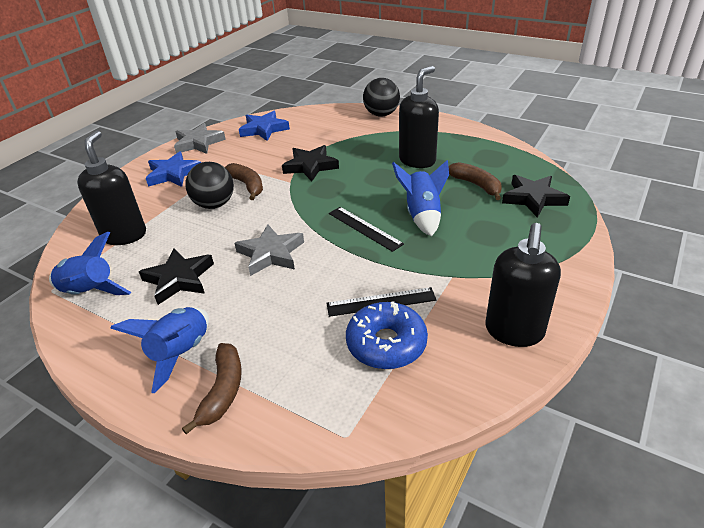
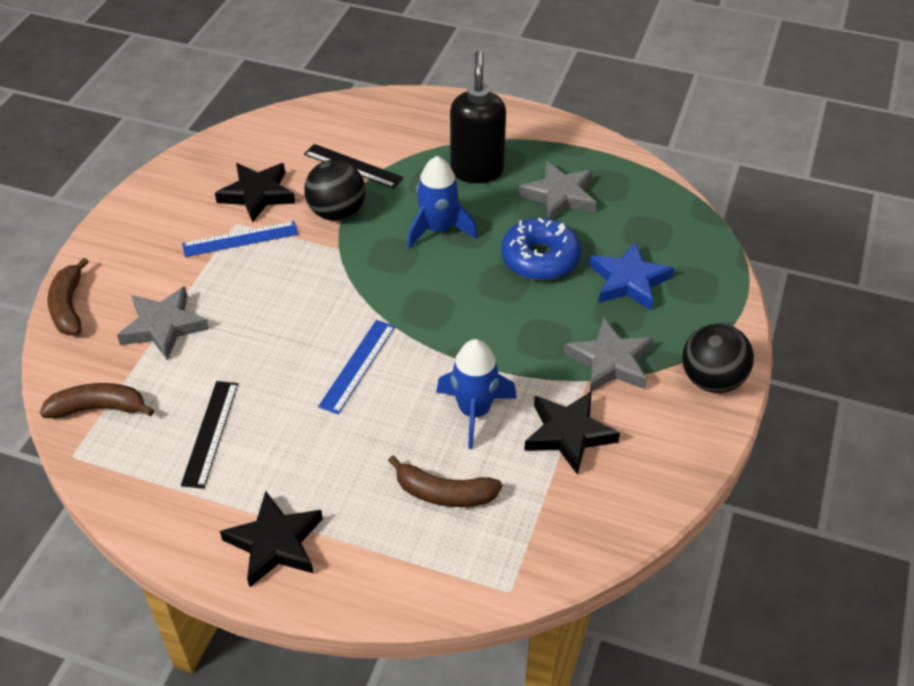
black soap dispenser: 3 -> 1
blue rocket: 3 -> 2
blue ruler: 0 -> 2
blue star: 2 -> 1
grey star: 2 -> 3

